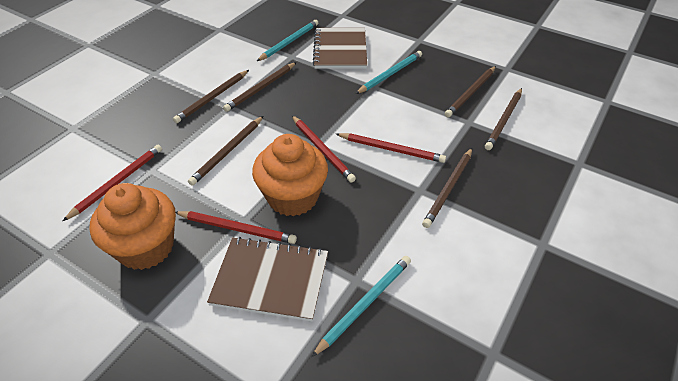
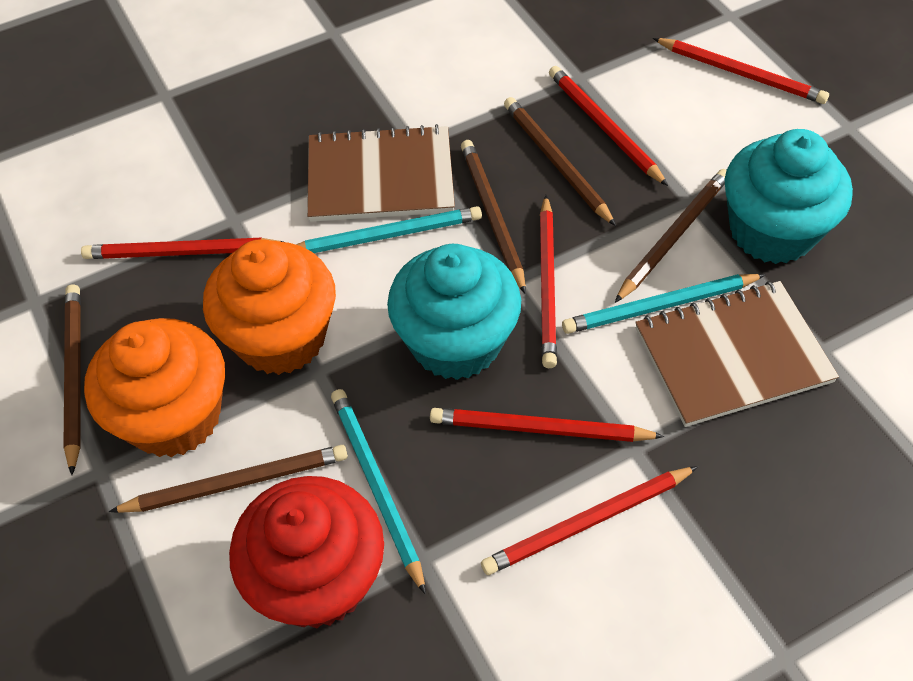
brown pencil: 6 -> 5
red cupcake: 0 -> 1
red pencil: 4 -> 6
turquoise cupcake: 0 -> 2

